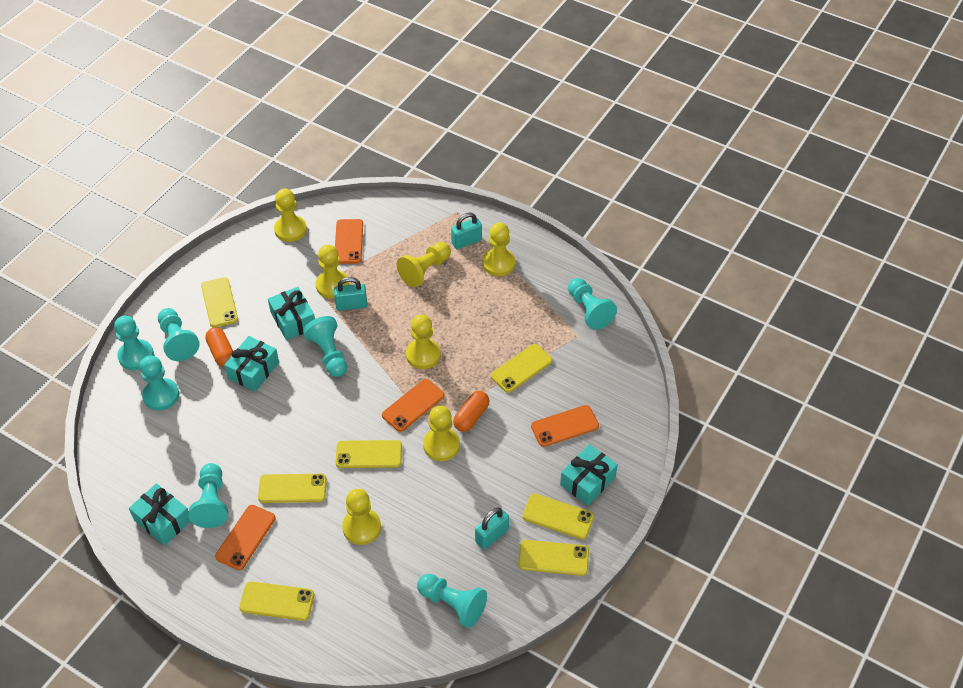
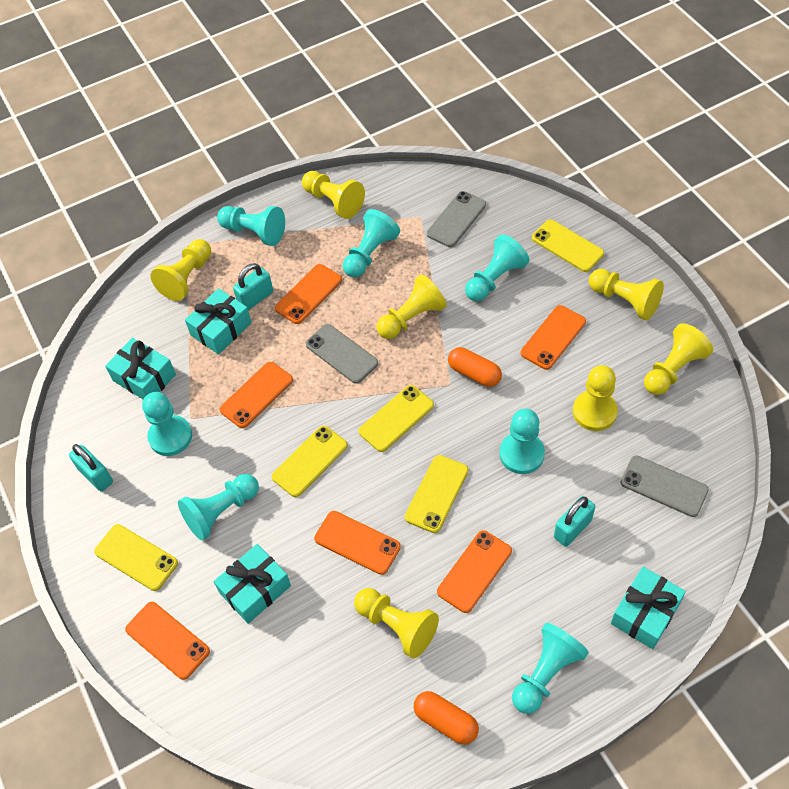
grey phone: 0 -> 3
orange phone: 4 -> 6
yellow phone: 7 -> 5

